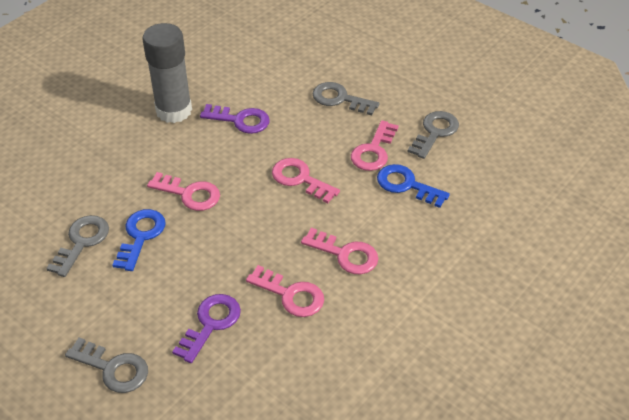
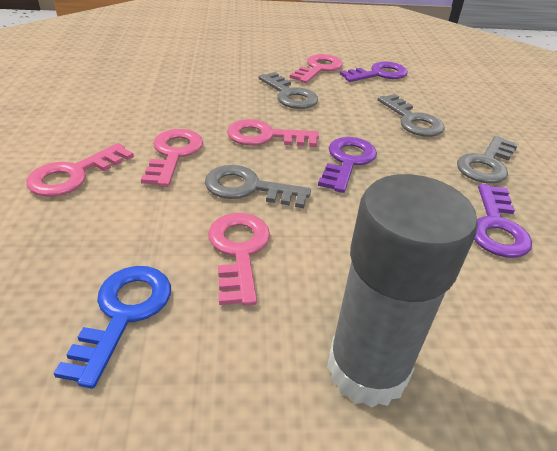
blue key: 2 -> 1
purple key: 2 -> 3

